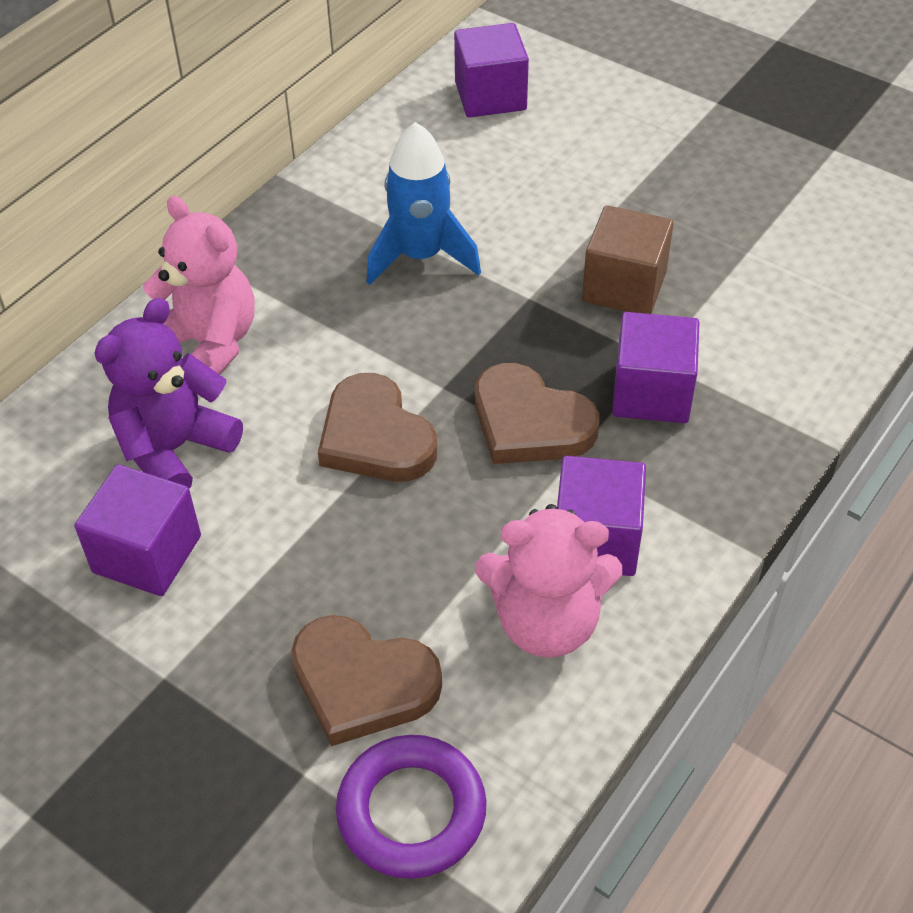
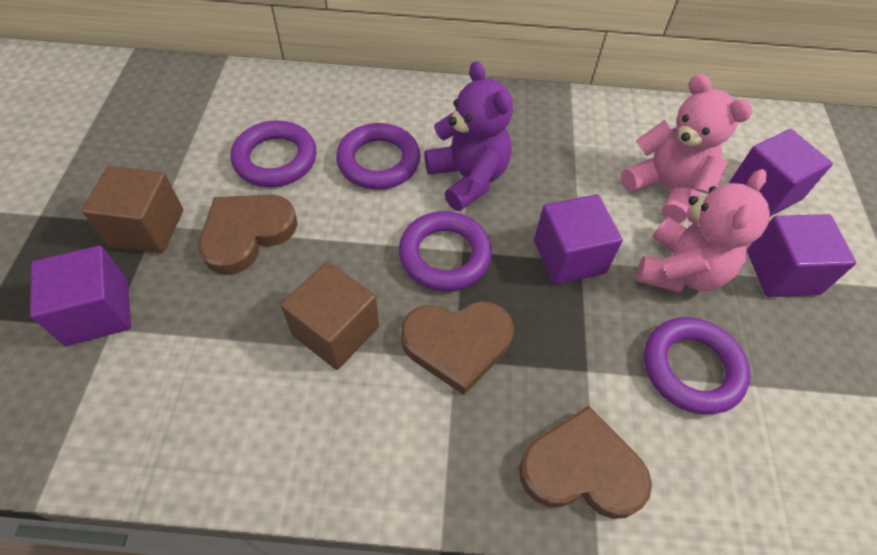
blue rocket: 1 -> 0
brown cube: 1 -> 2
purple ring: 1 -> 4

